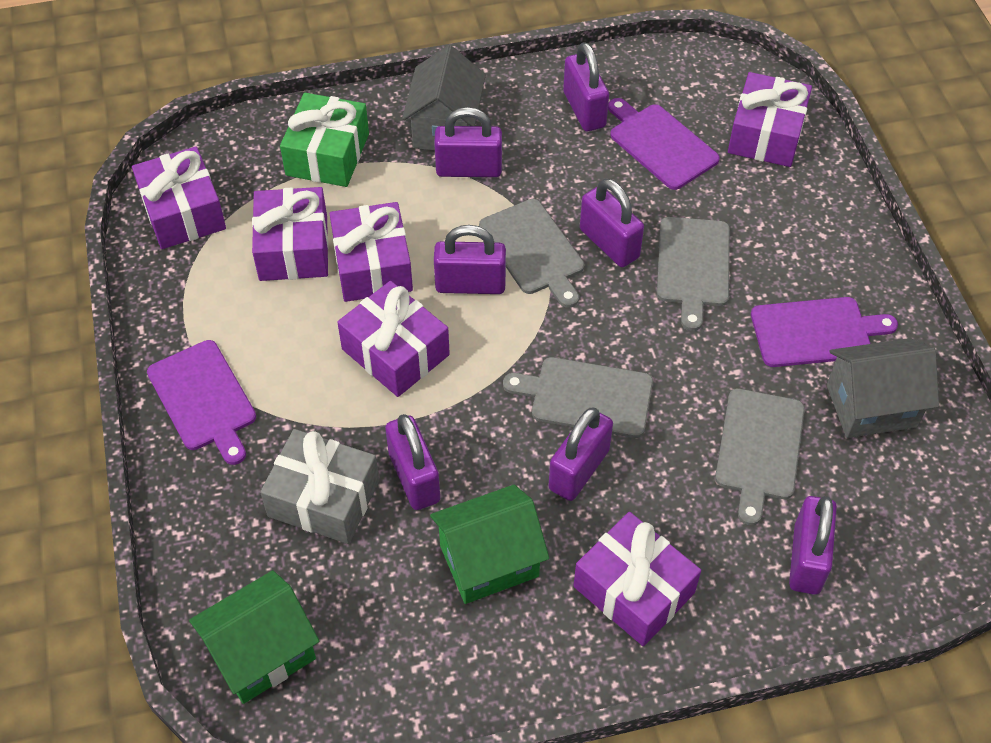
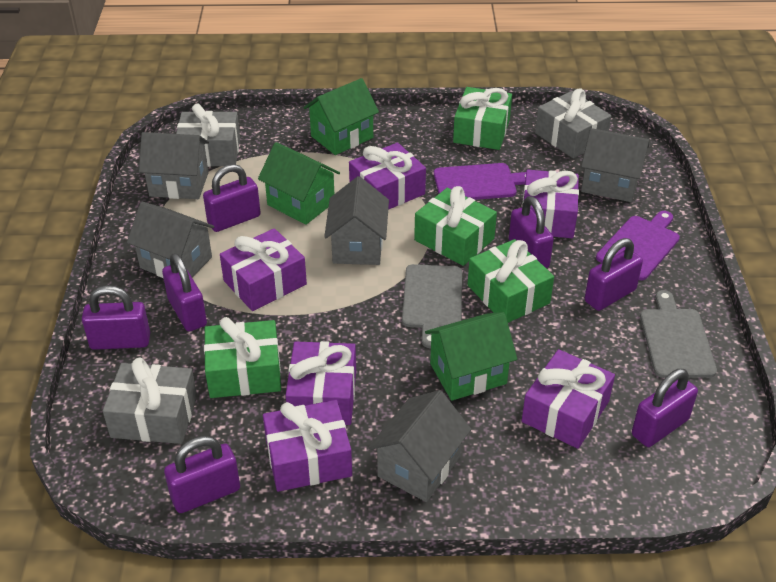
green gift: 1 -> 4
green house: 2 -> 3
grey cutting board: 4 -> 2
grey gift: 1 -> 3
grey house: 2 -> 5
purple cutting board: 3 -> 2

